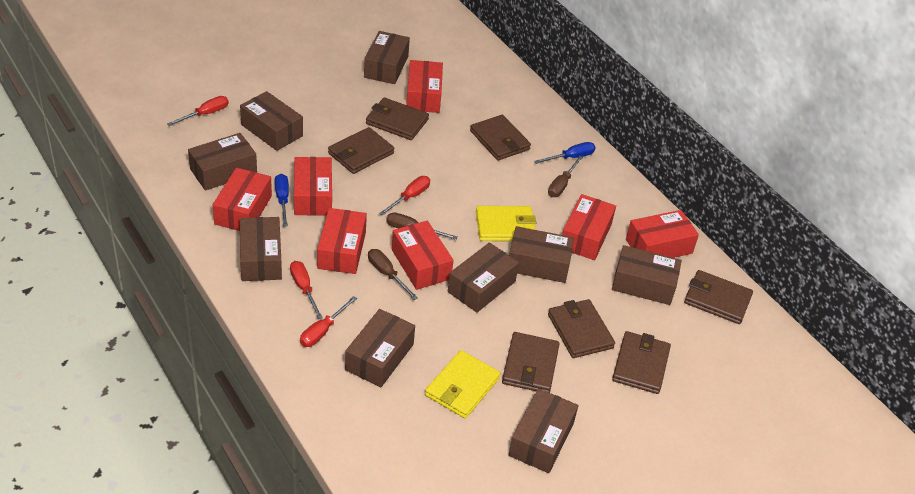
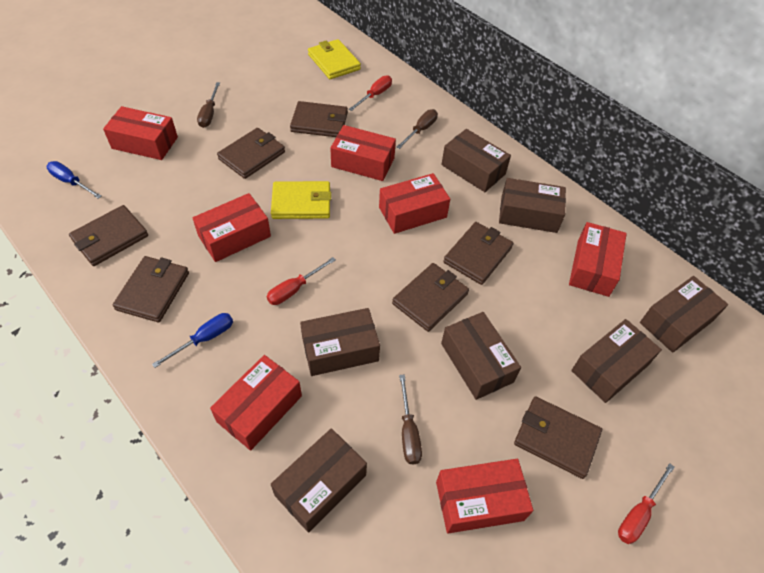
brown box: 9 -> 7
red screwdriver: 4 -> 3

